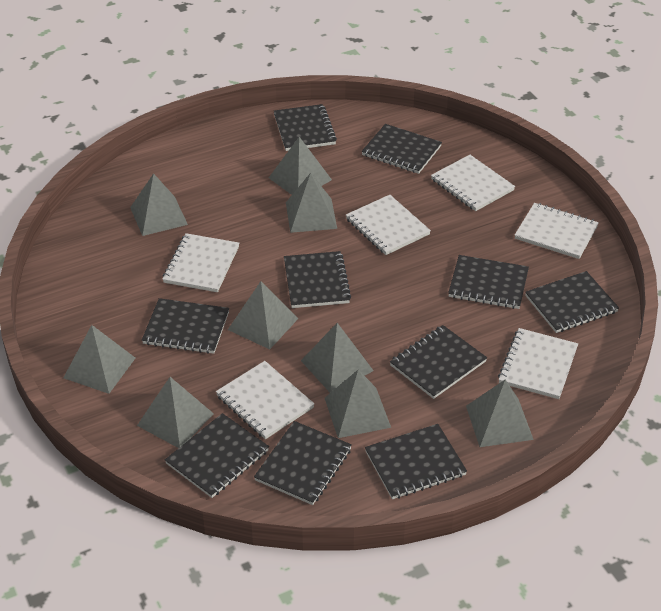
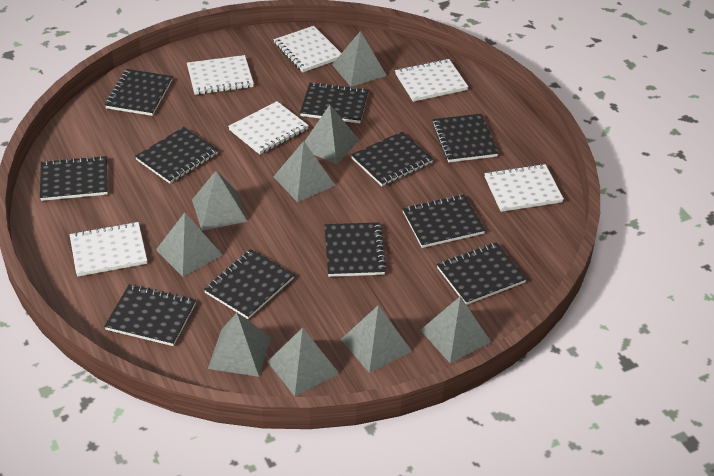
black notebook: 10 -> 11

